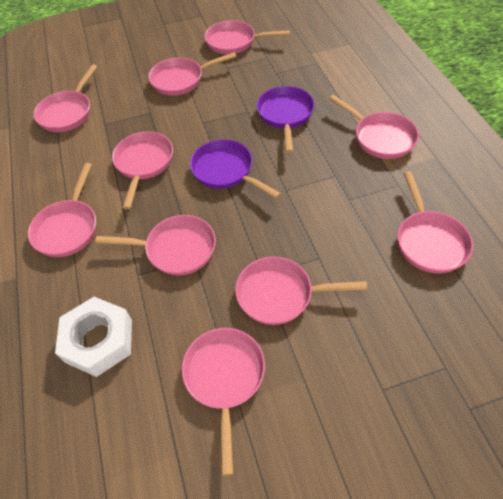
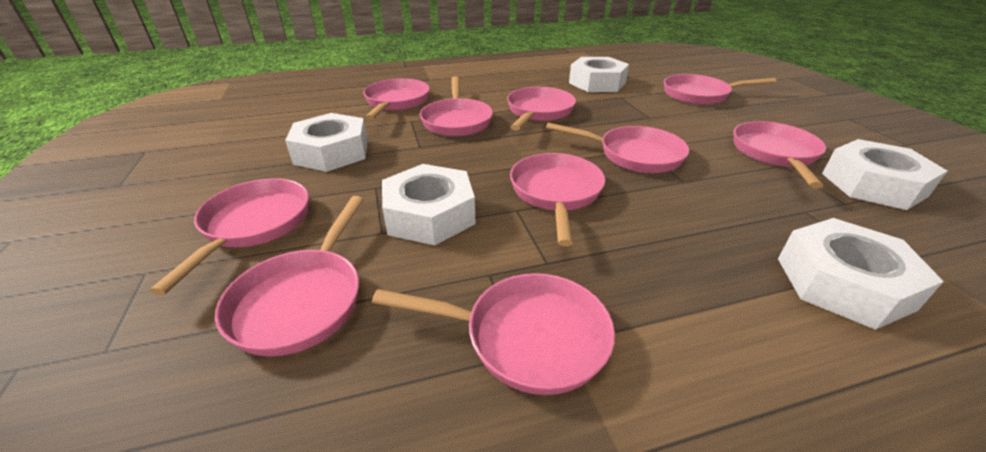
purple pan: 2 -> 0
white nut: 1 -> 5

